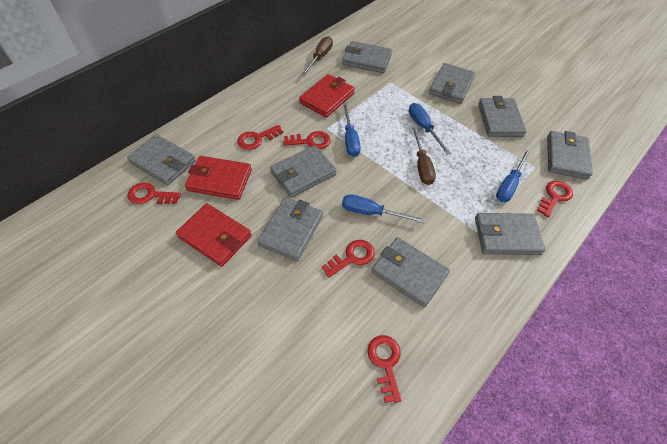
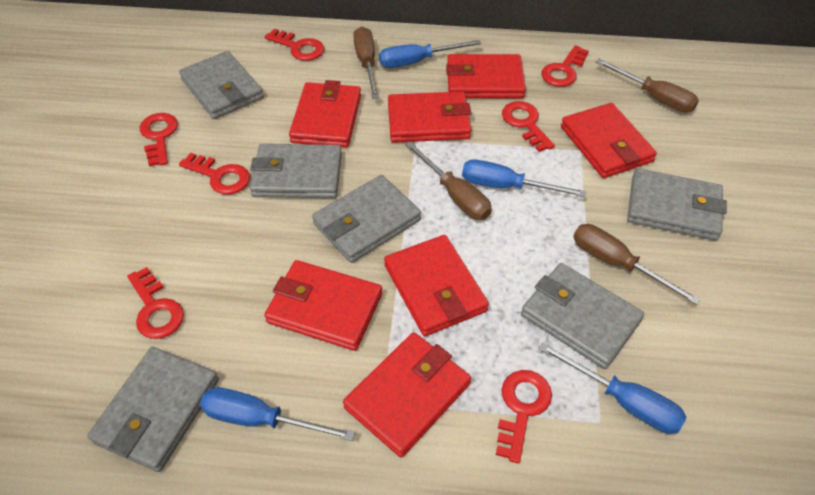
brown screwdriver: 2 -> 4
grey wallet: 9 -> 6
red key: 6 -> 7
red wallet: 3 -> 7

